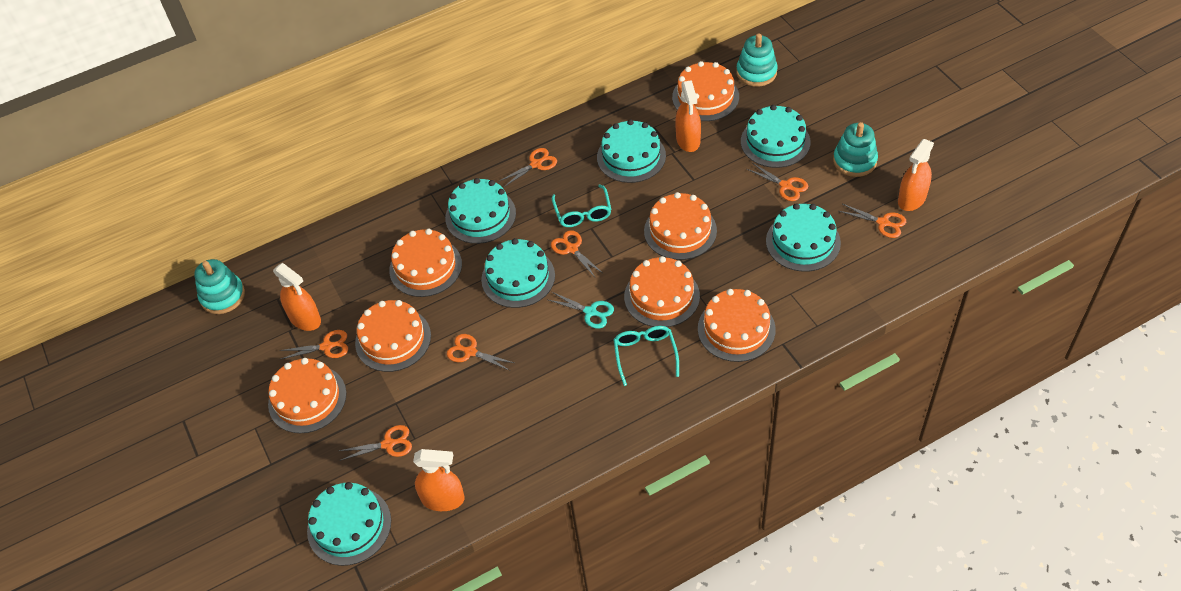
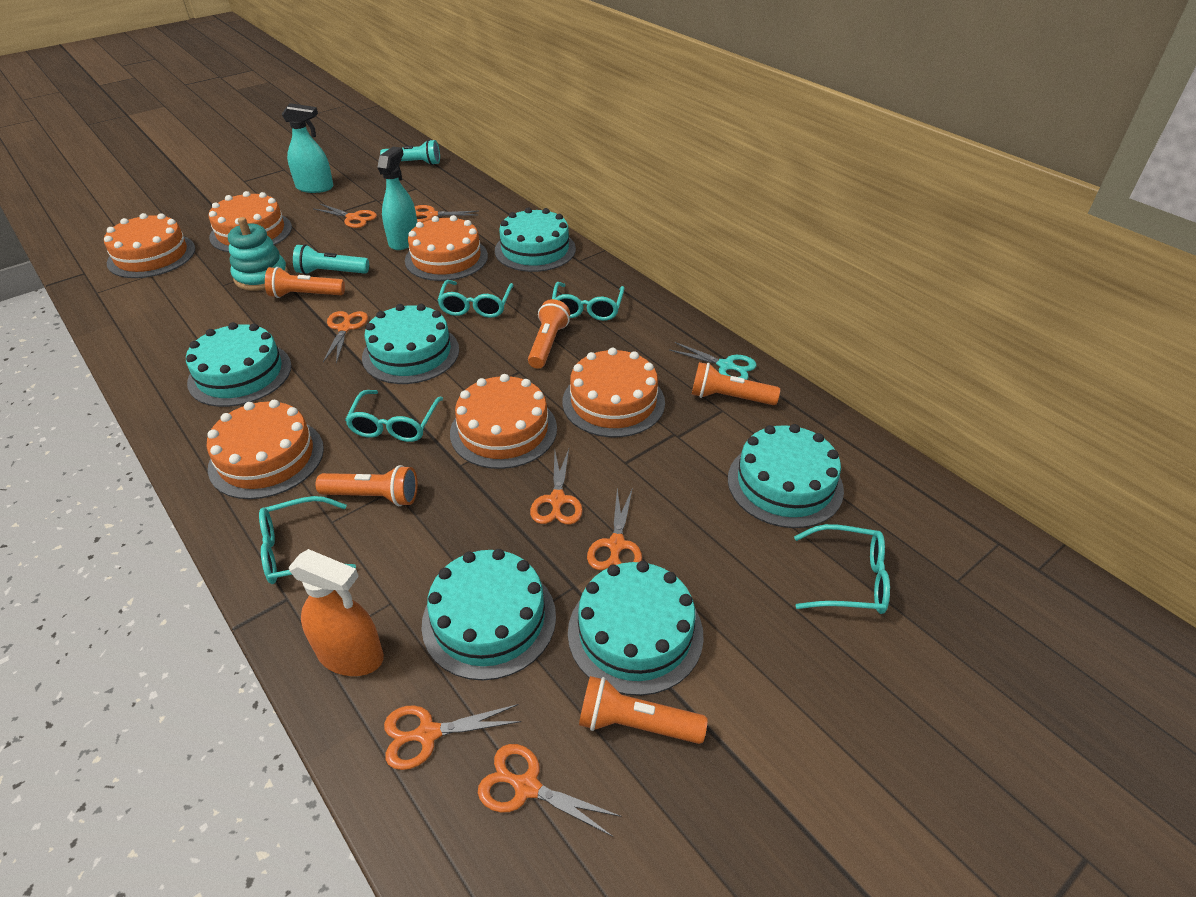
orange cake: 7 -> 6
orange flashlight: 0 -> 5
orange spray bottle: 4 -> 1
turquoise flashlight: 0 -> 2
turquoise glasses: 2 -> 5
turquoise spray bottle: 0 -> 2
turquoise stacking toy: 3 -> 1

